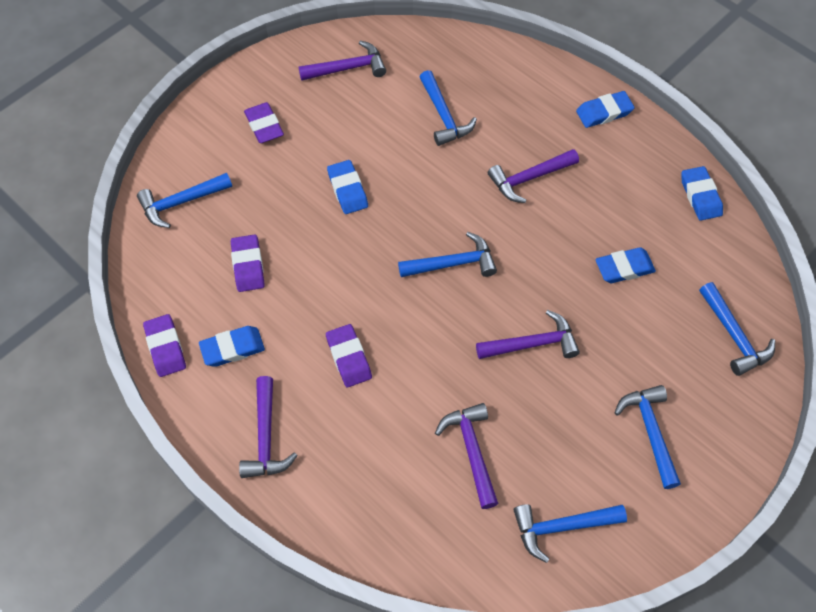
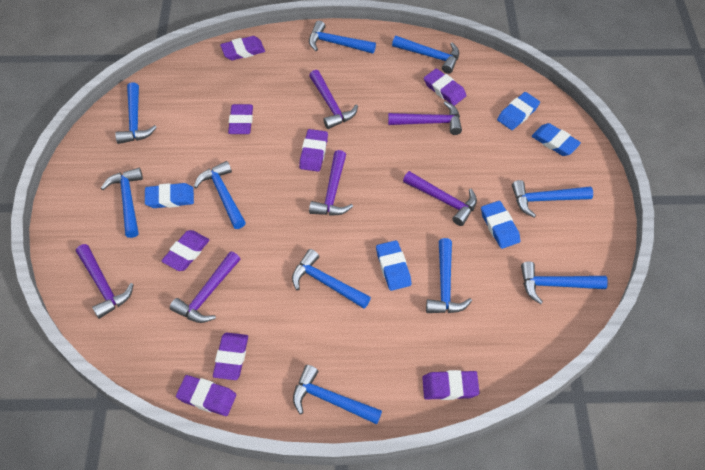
blue hammer: 6 -> 10
purple eraser: 4 -> 8
purple hammer: 5 -> 6

